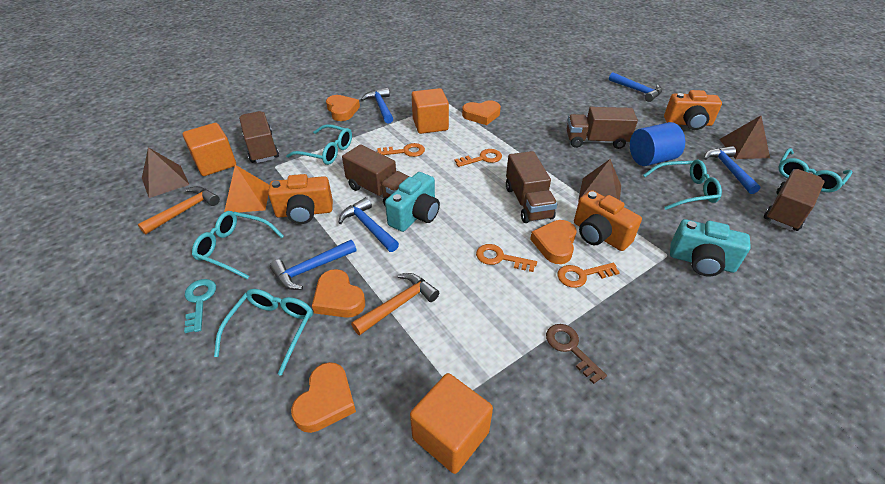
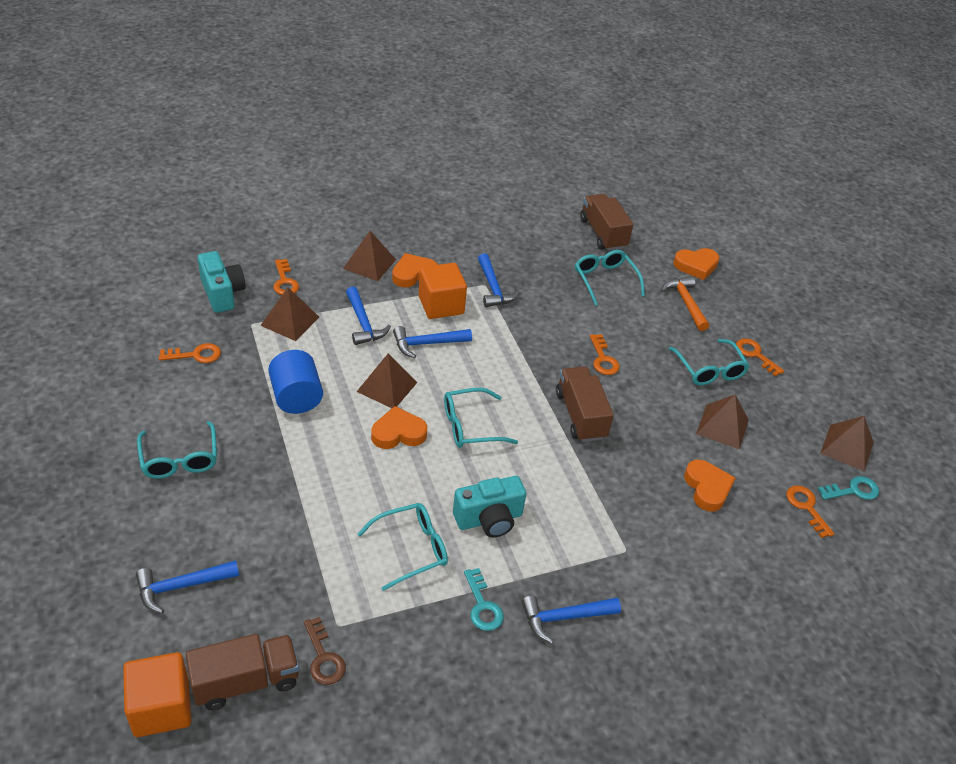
brown pyramid: 3 -> 5
brown truck: 5 -> 3
orange camera: 3 -> 0
orange cube: 3 -> 2
orange hammer: 2 -> 1
orange heart: 5 -> 4
orange key: 4 -> 5
orange pyramid: 1 -> 0
turquoise key: 1 -> 2

